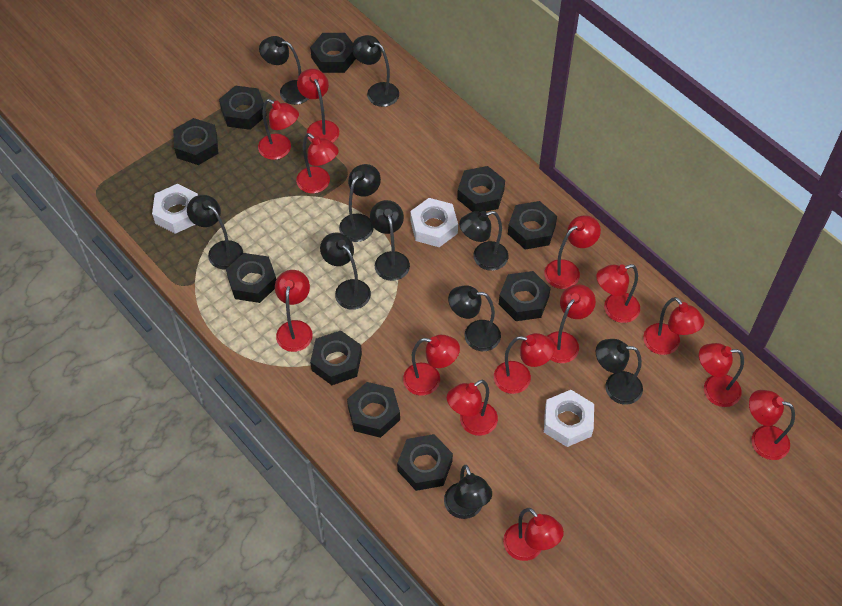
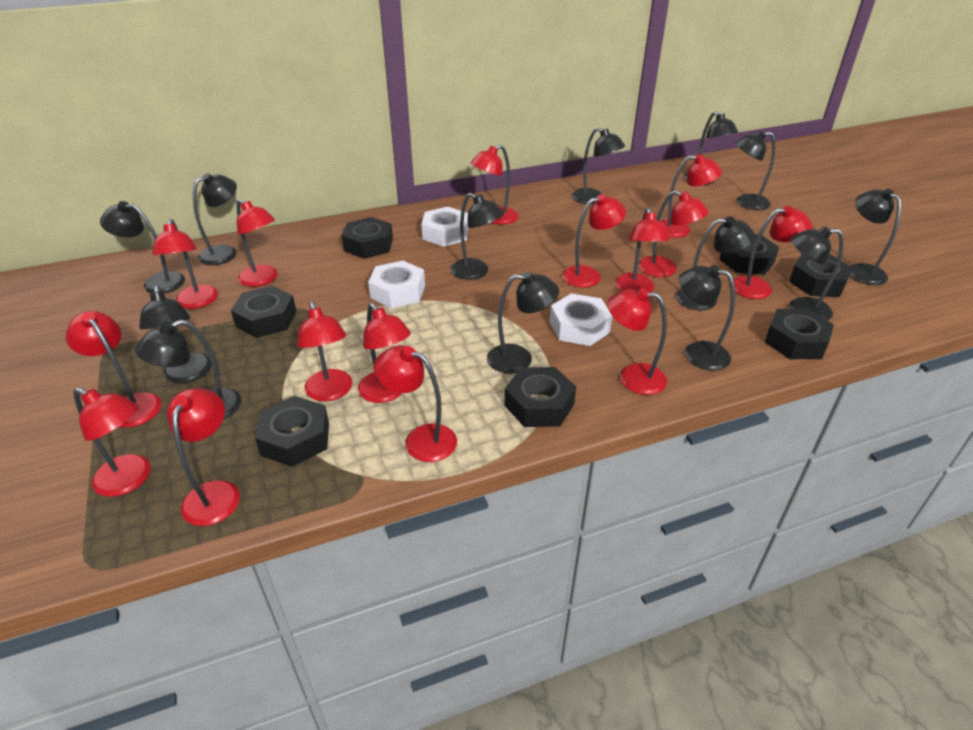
black lamp: 10 -> 13
black nut: 10 -> 7
red lamp: 14 -> 15

